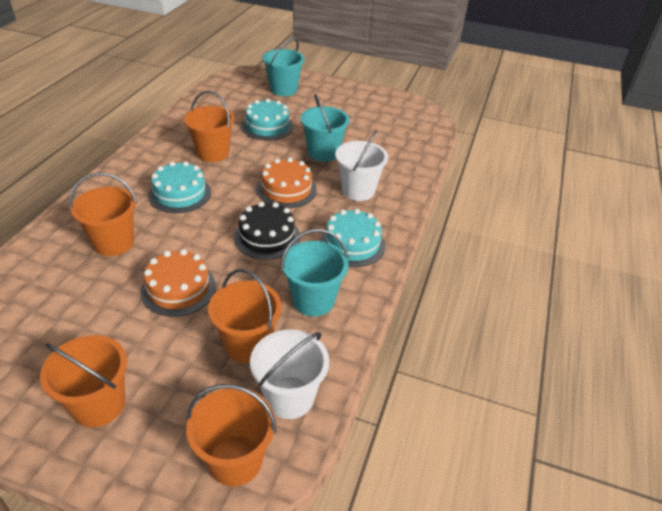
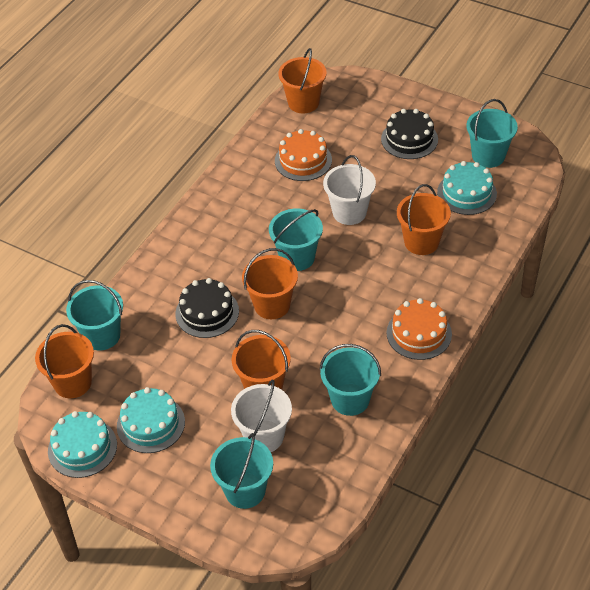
black cake: 1 -> 2
turquoise bucket: 3 -> 5

